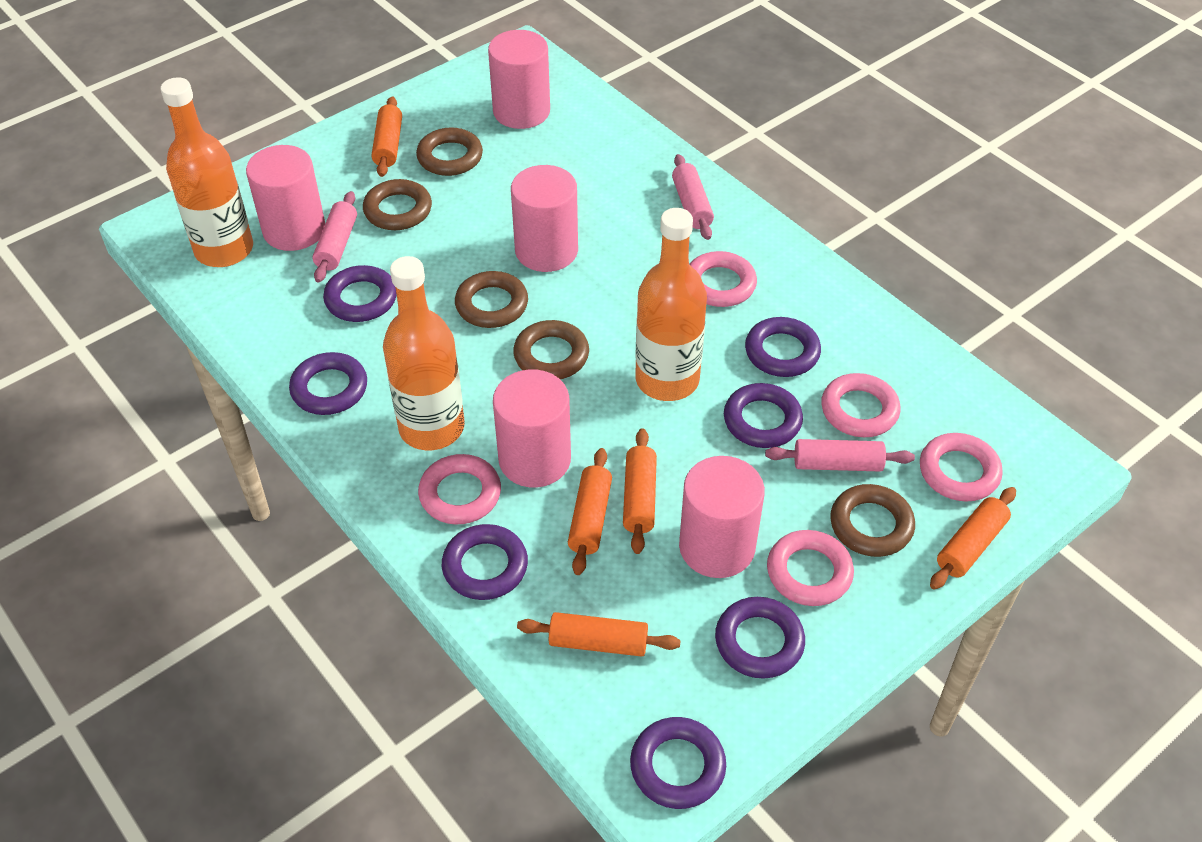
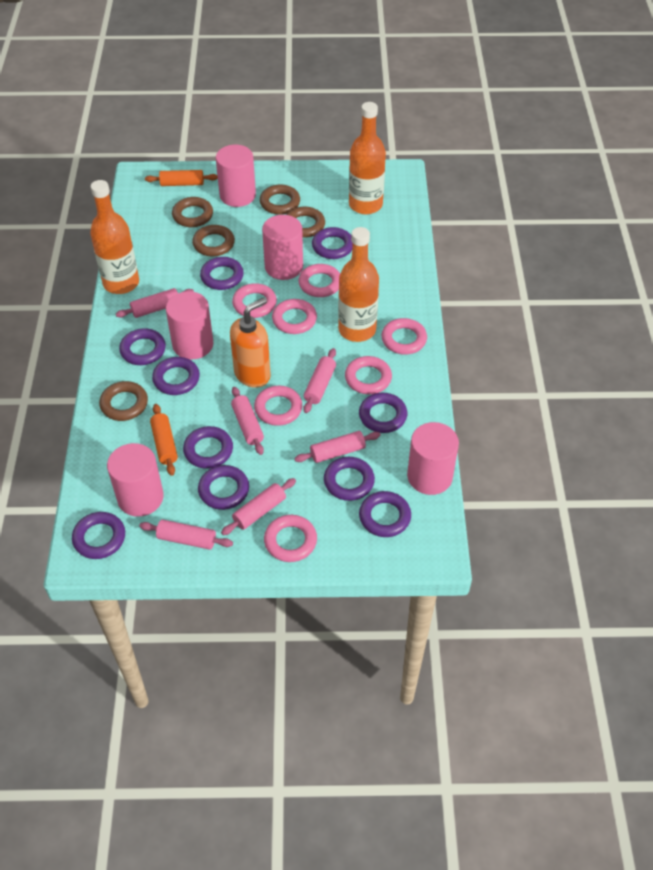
orange rolling pin: 5 -> 2
orange soap dispenser: 0 -> 1
pink ring: 5 -> 7
pink rolling pin: 3 -> 6
purple ring: 7 -> 10

